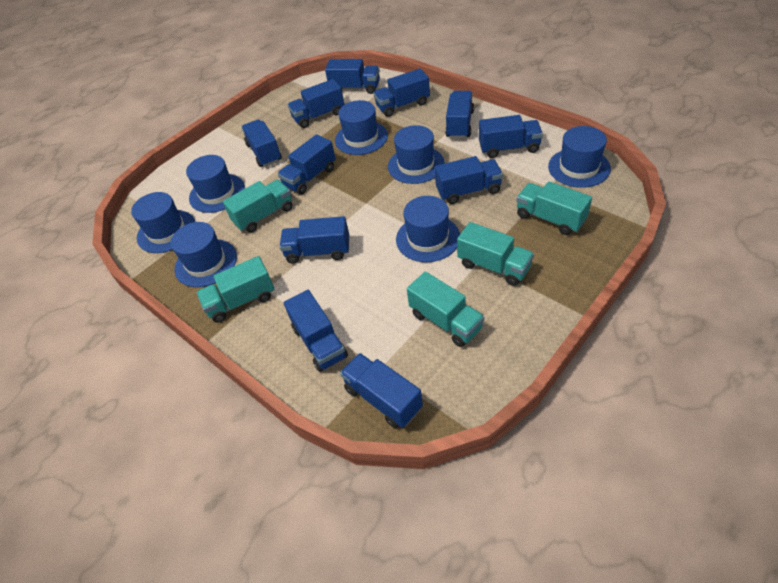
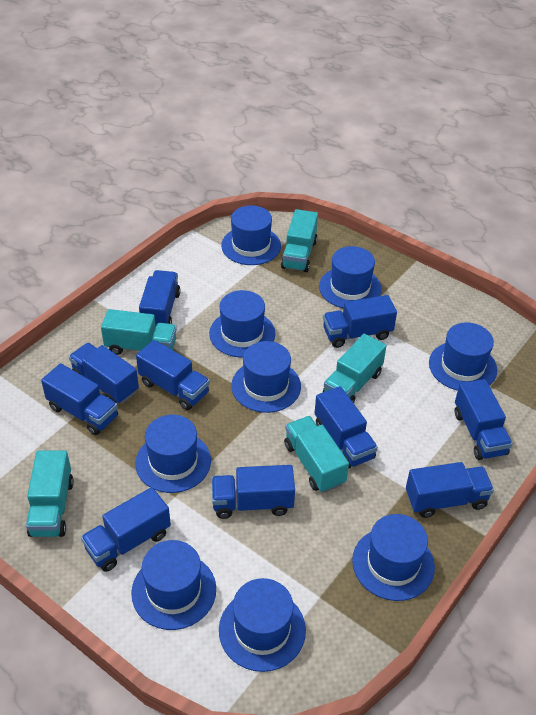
blue hat: 7 -> 9
blue truck: 11 -> 10

